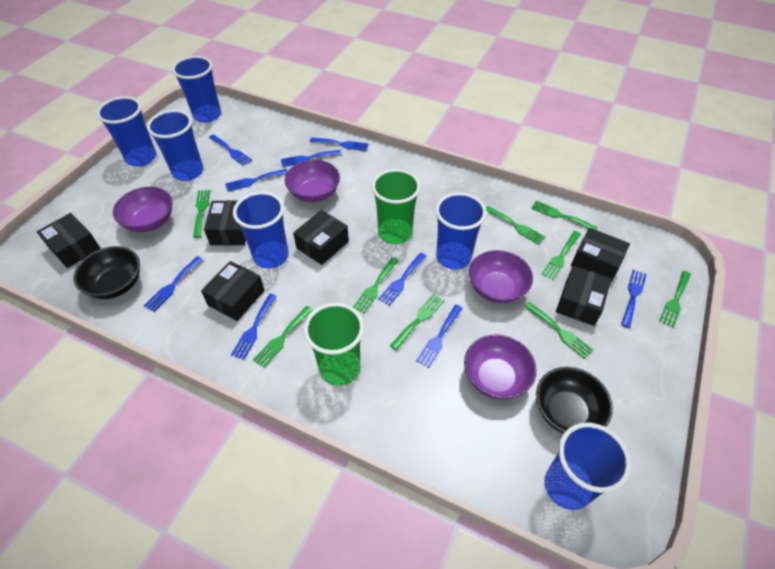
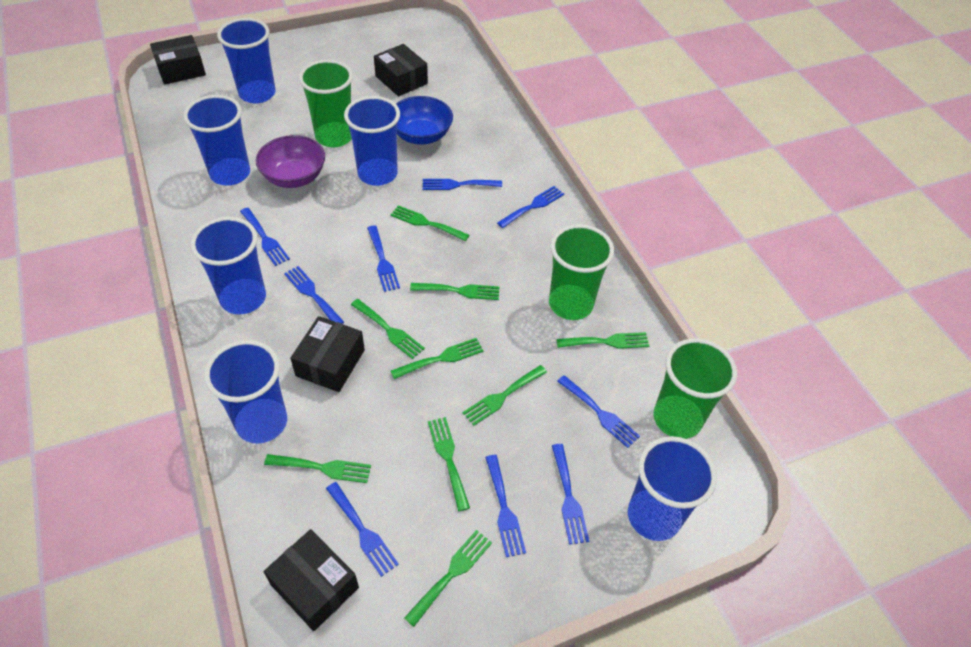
black bowl: 2 -> 0
black box: 6 -> 4
blue bowl: 0 -> 1
green cup: 2 -> 3
purple bowl: 4 -> 1

